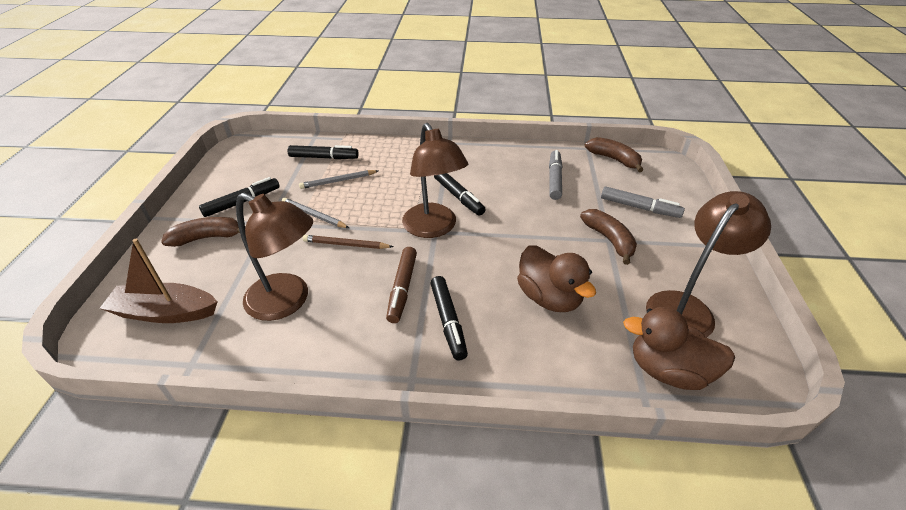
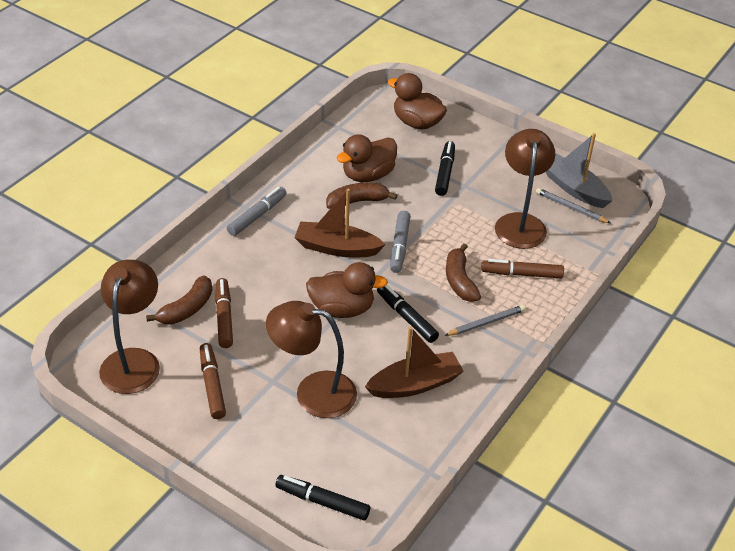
black marker: 4 -> 3
brown boat: 1 -> 2
brown duck: 2 -> 3
brown marker: 1 -> 3
brown pencil: 1 -> 0
grey boat: 0 -> 1

